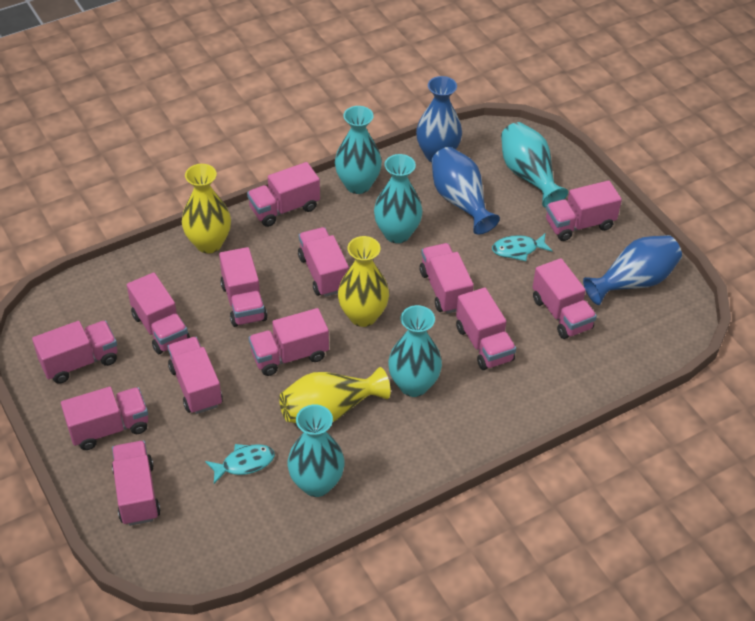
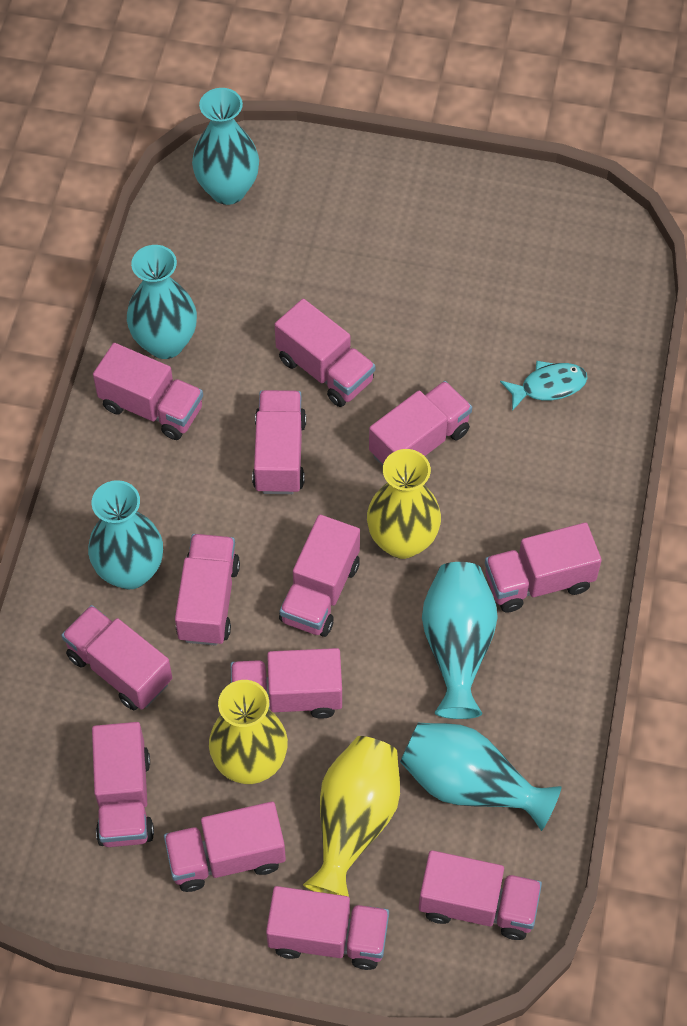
blue vase: 3 -> 0
turquoise fish: 2 -> 1

